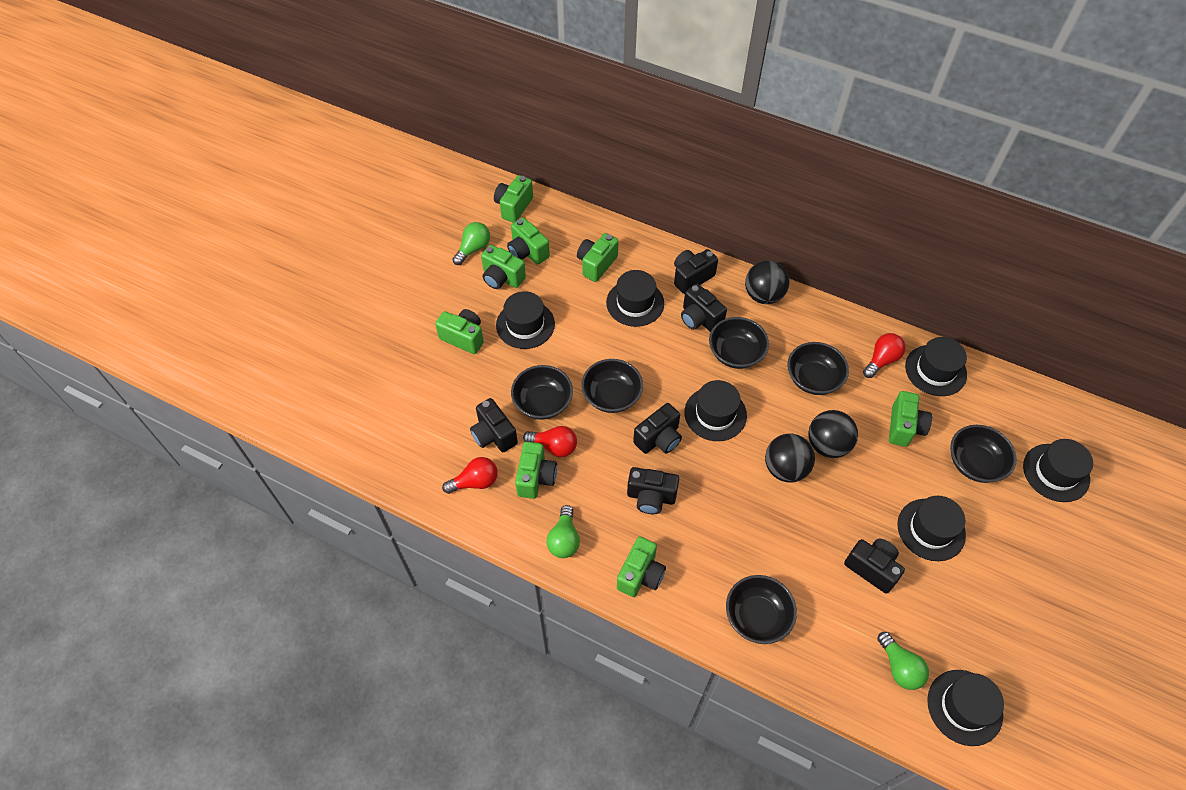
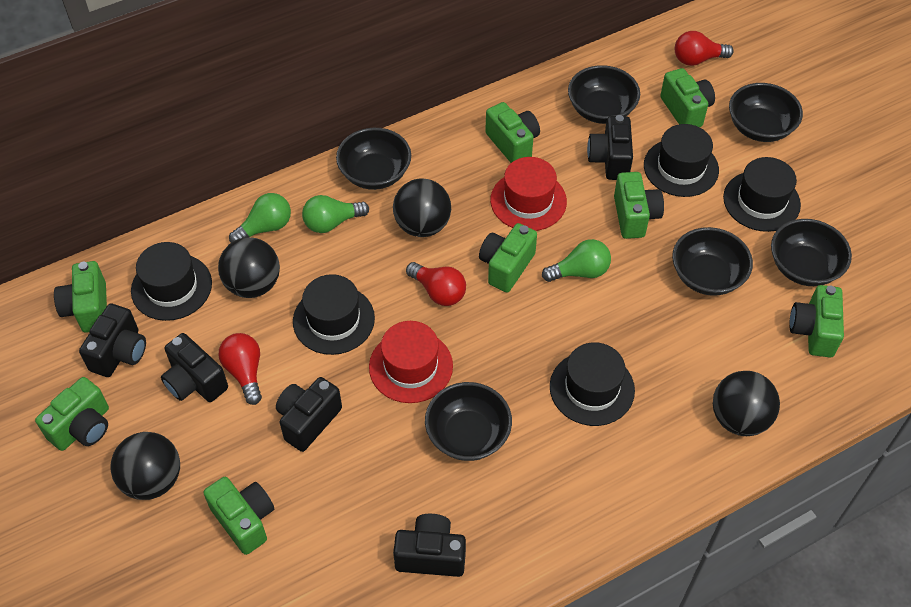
black ball: 3 -> 4
black camera: 6 -> 5
black hat: 7 -> 5
red hat: 0 -> 2

